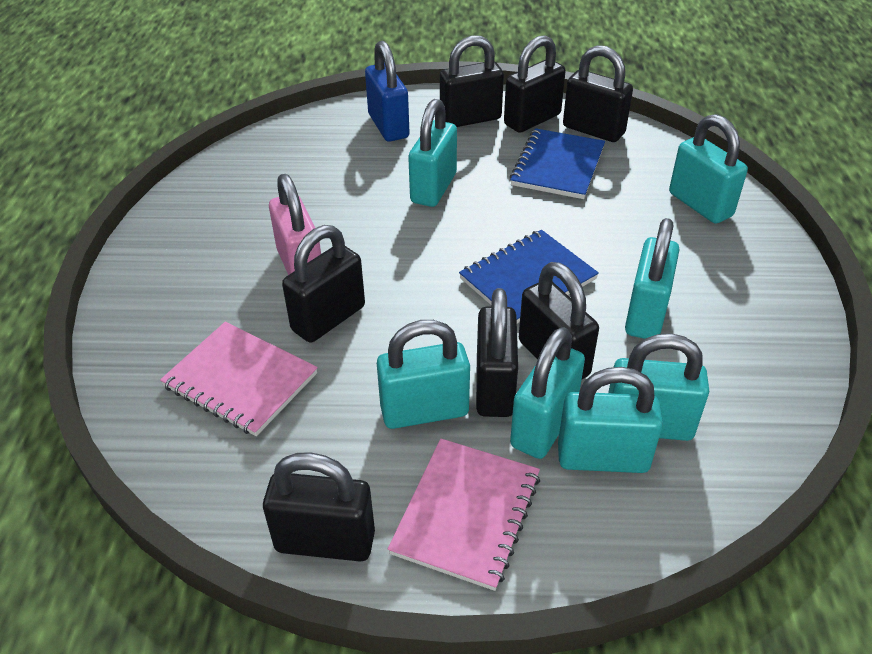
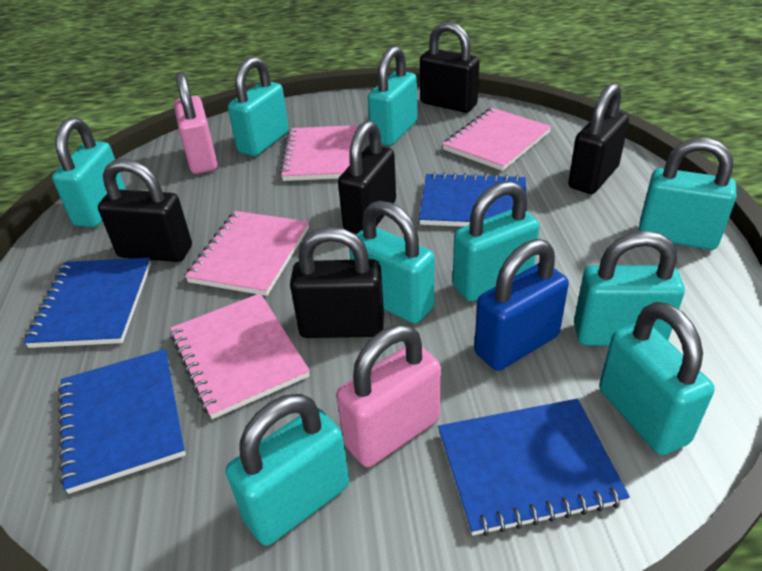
black padlock: 7 -> 5
blue notebook: 2 -> 4
pink notebook: 2 -> 4
pink padlock: 1 -> 2
turquoise padlock: 7 -> 9

